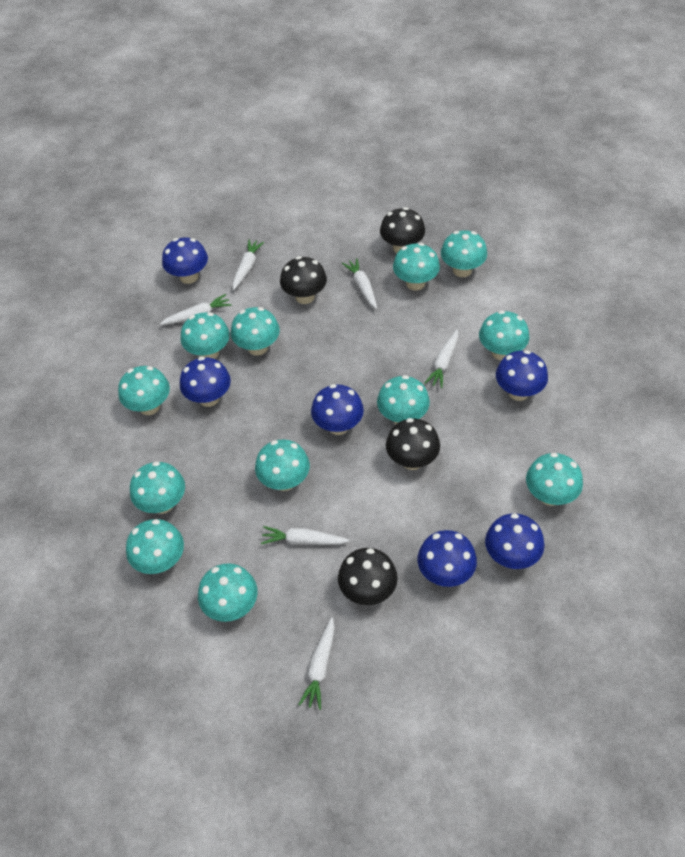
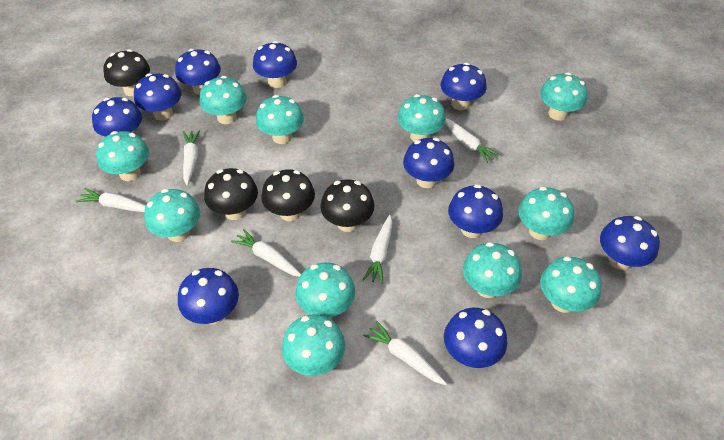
blue mushroom: 6 -> 10
turquoise mushroom: 12 -> 11

